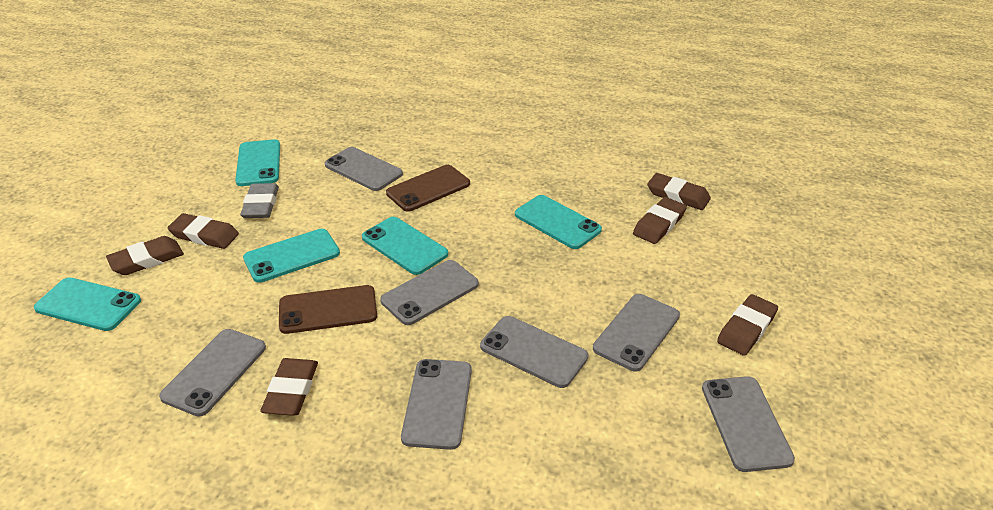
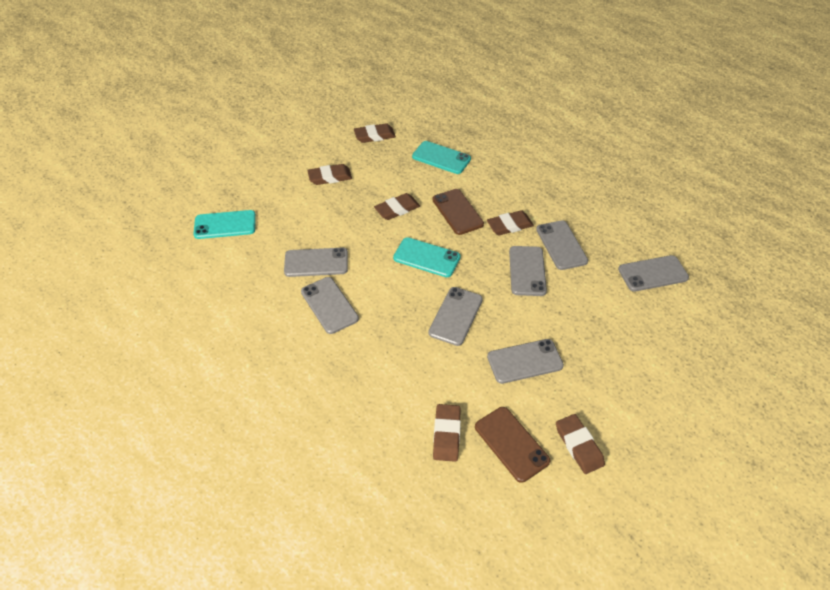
grey eraser: 1 -> 0
turquoise phone: 5 -> 3

